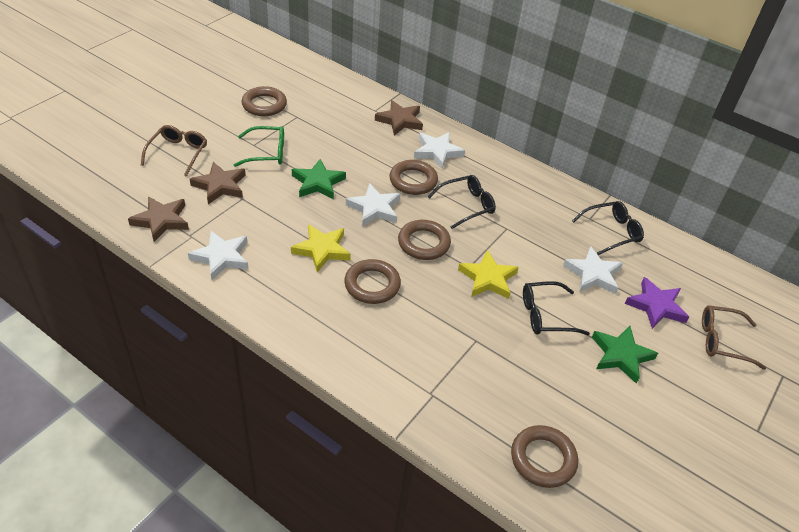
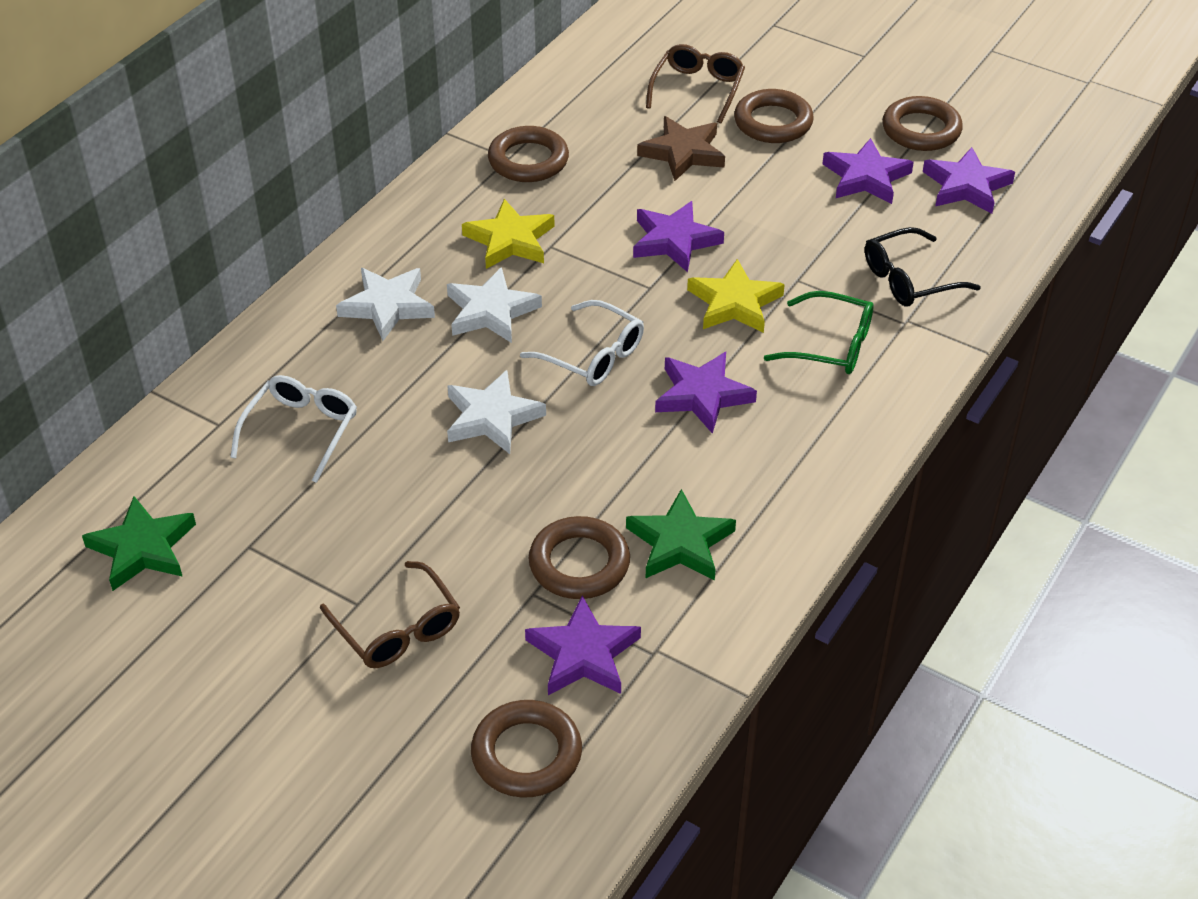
black glasses: 3 -> 1
brown star: 3 -> 1
purple star: 1 -> 5
white glasses: 0 -> 2
white star: 4 -> 3

